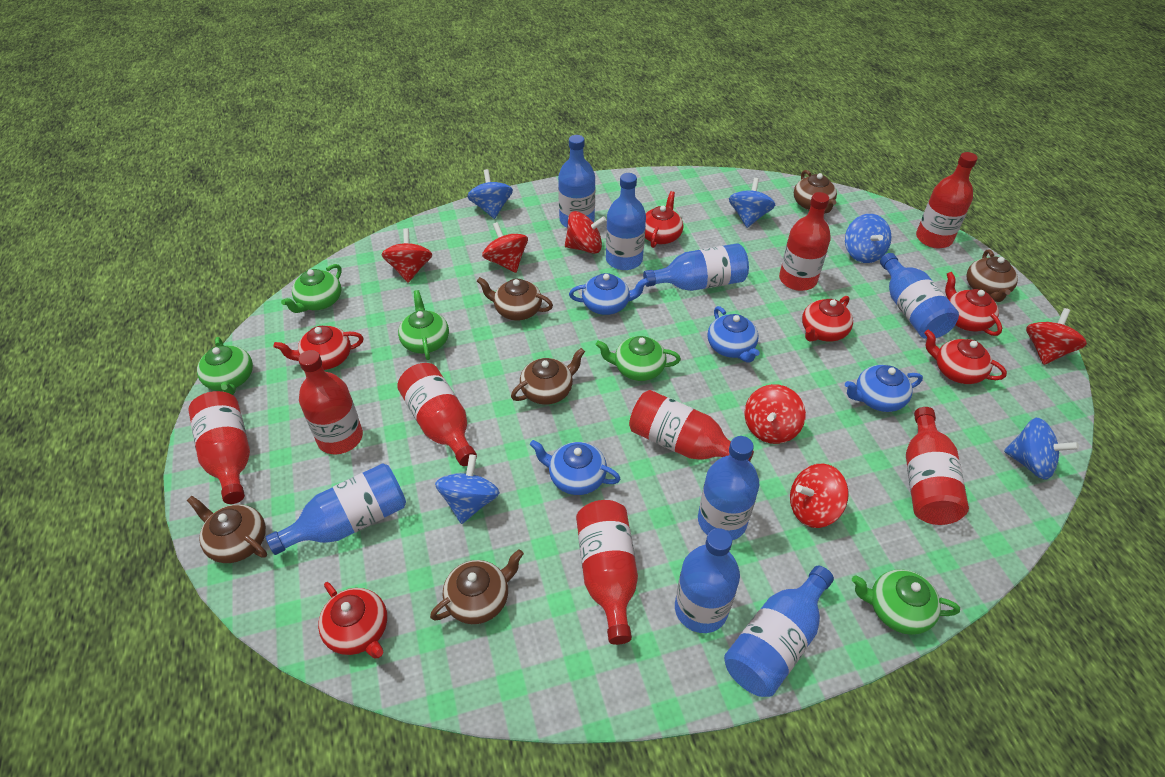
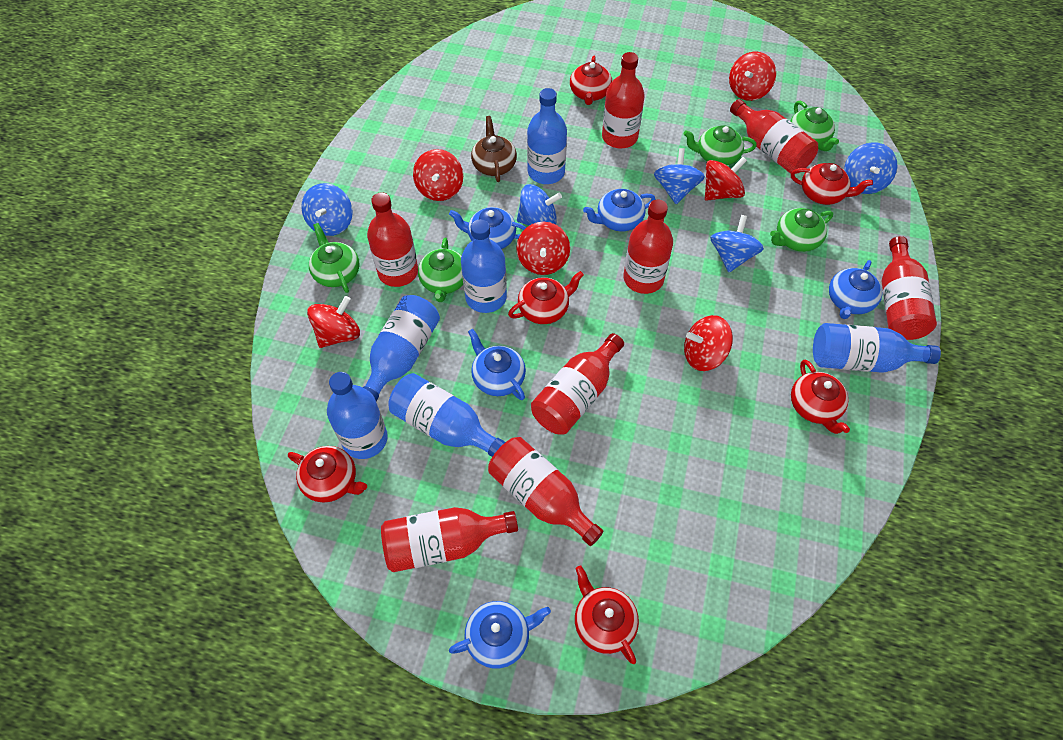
blue bottle: 8 -> 6
blue teapot: 4 -> 5
brown teapot: 6 -> 1

